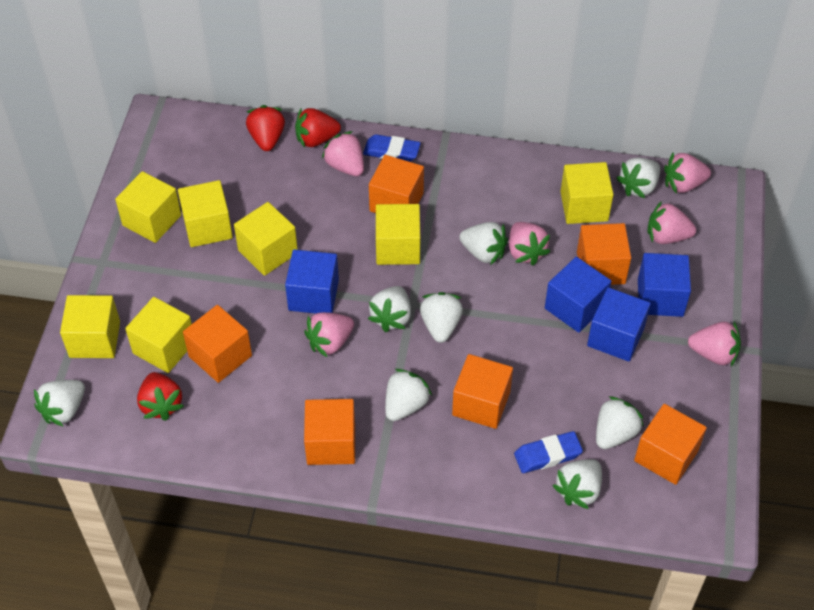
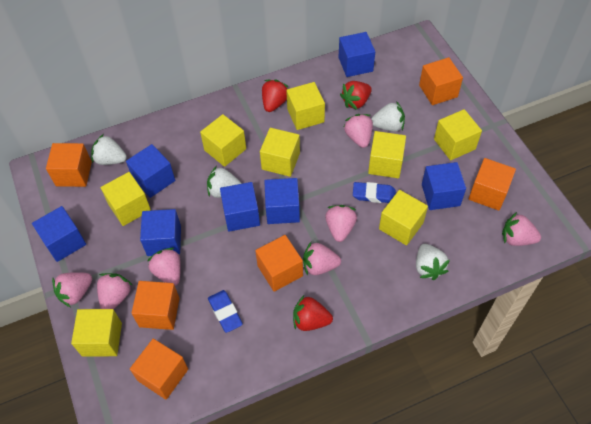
blue cube: 4 -> 7
pink strawberry: 6 -> 7
white strawberry: 8 -> 4
yellow cube: 7 -> 8

